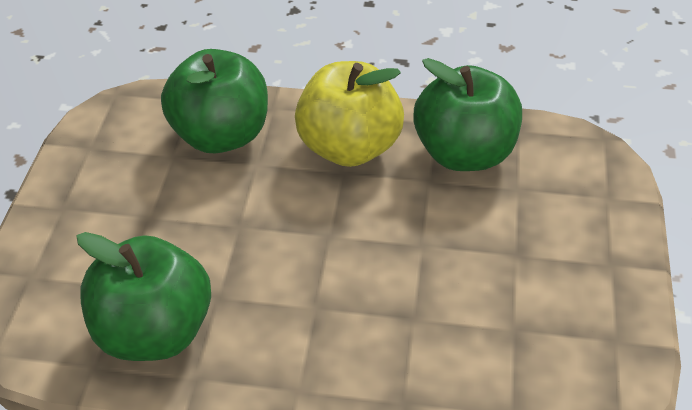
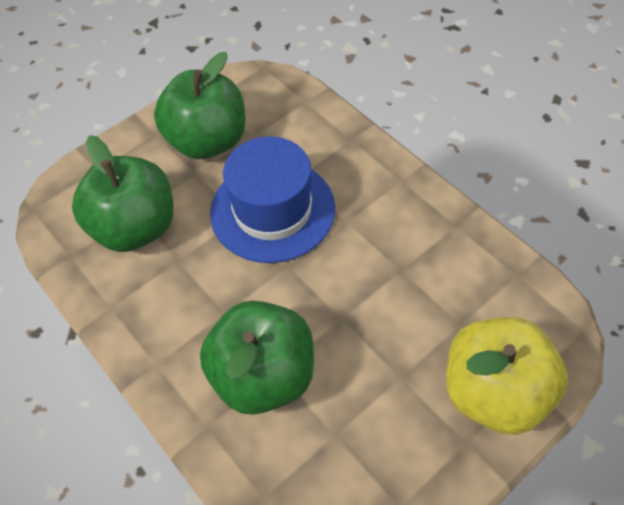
blue hat: 0 -> 1

